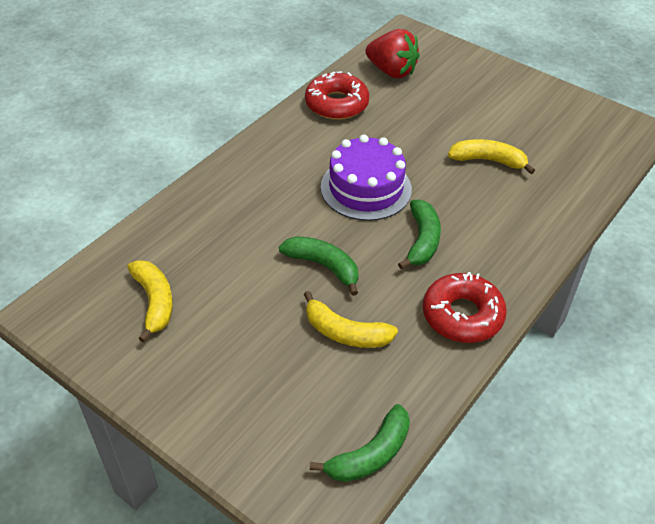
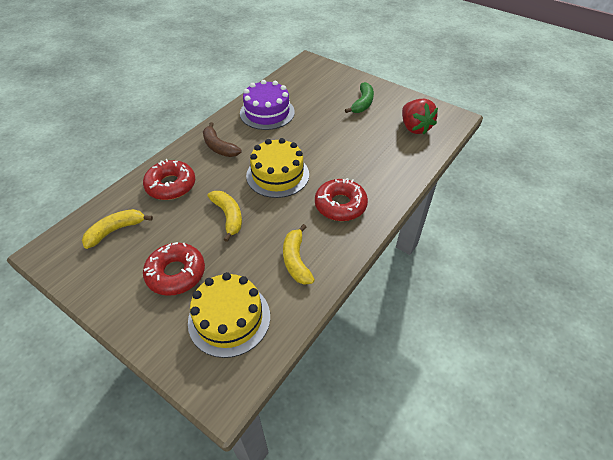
brown banana: 0 -> 1
green banana: 3 -> 1
red donut: 2 -> 3
yellow cake: 0 -> 2

